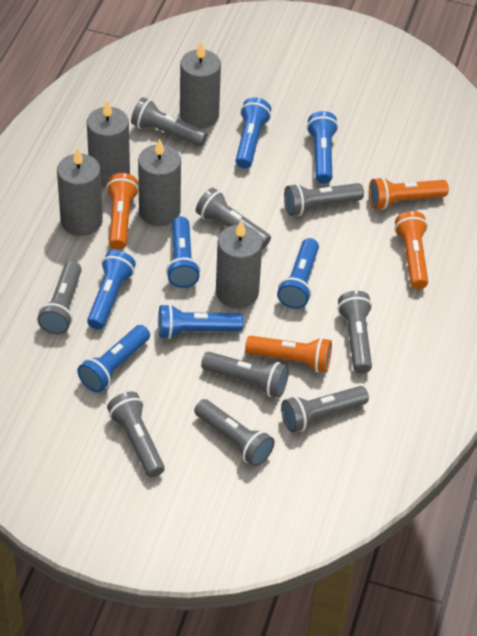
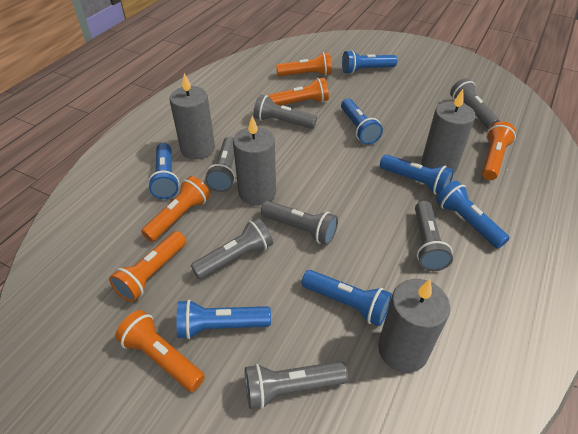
grey candle: 5 -> 4
grey flashlight: 9 -> 7
orange flashlight: 4 -> 6

